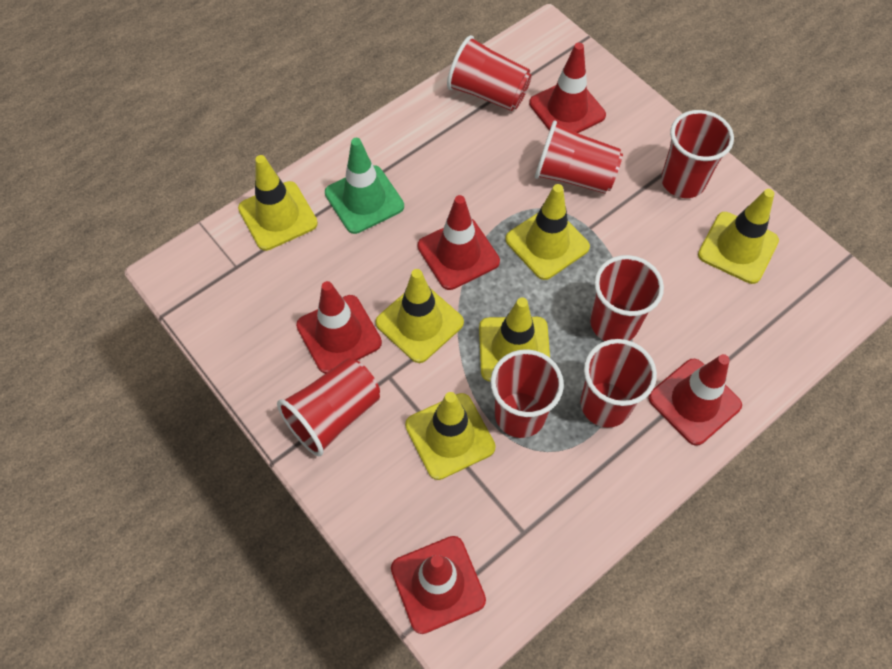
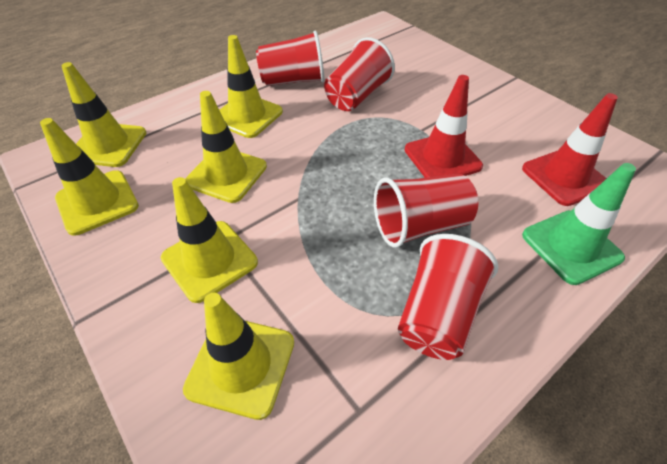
red cup: 7 -> 4
red traffic cone: 5 -> 2

